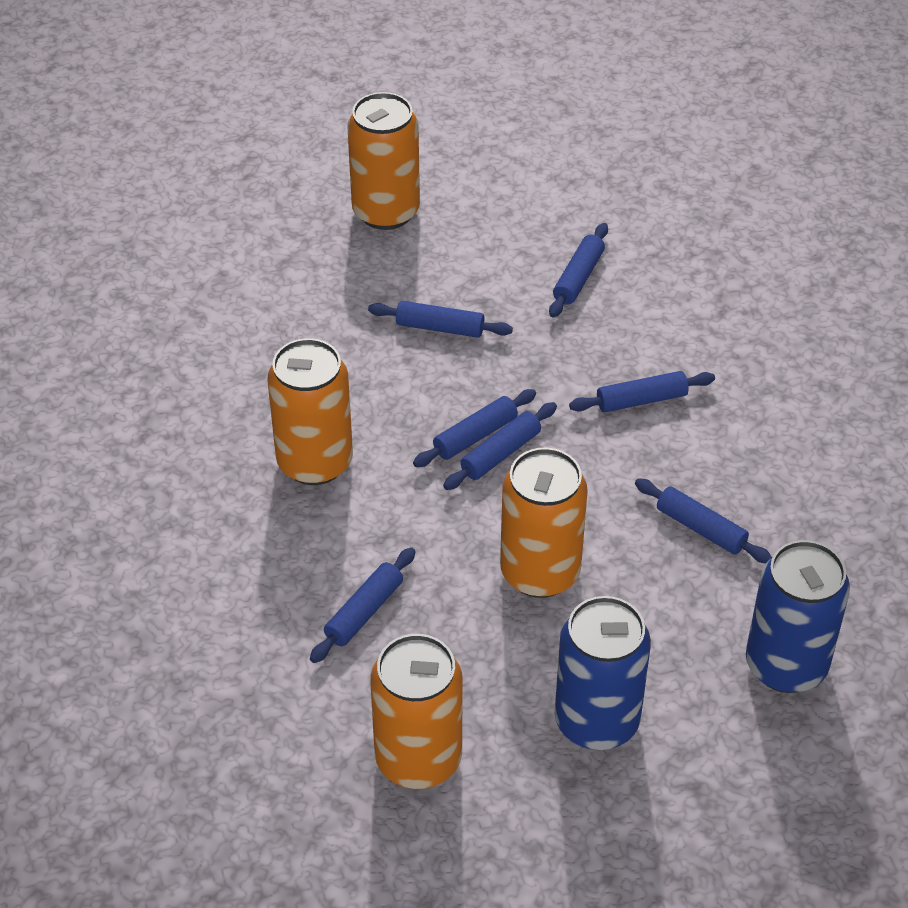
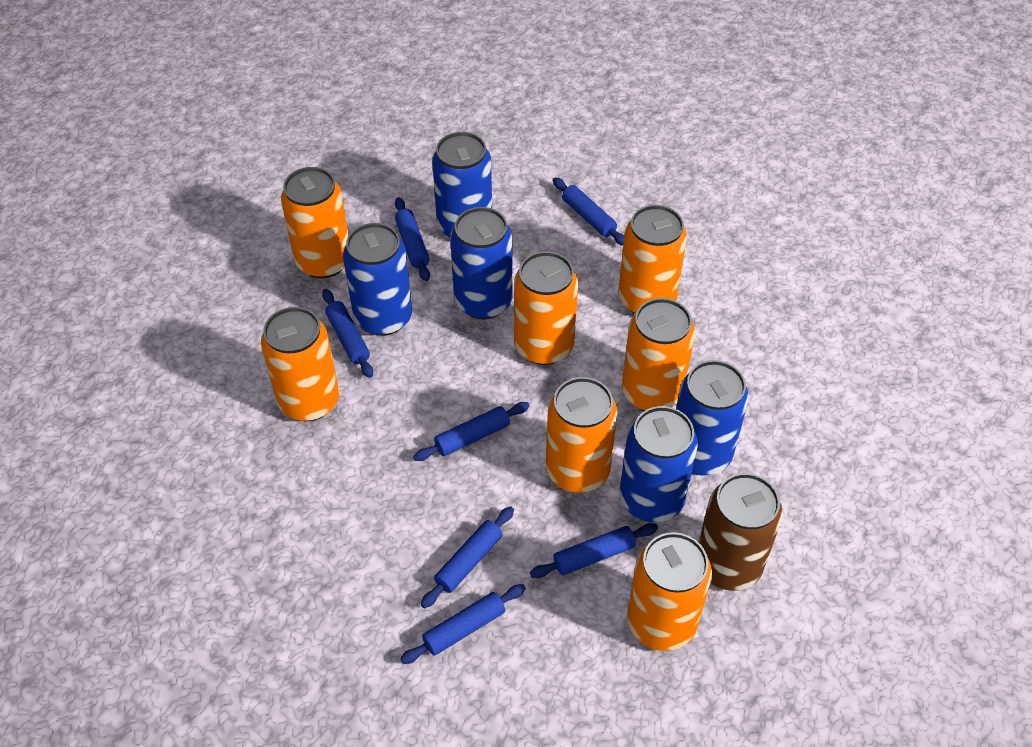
blue can: 2 -> 5
brown can: 0 -> 1
orange can: 4 -> 7

